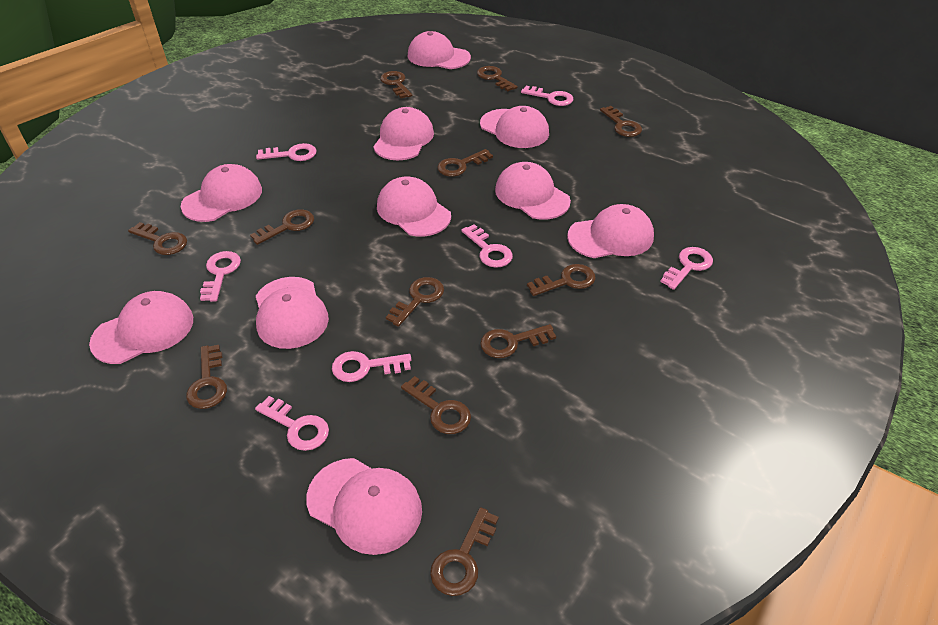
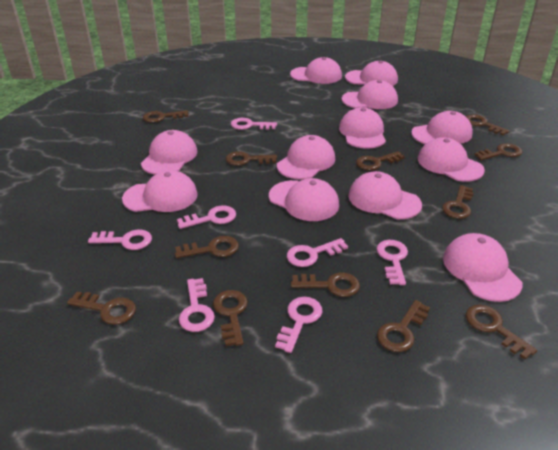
pink cap: 10 -> 12

